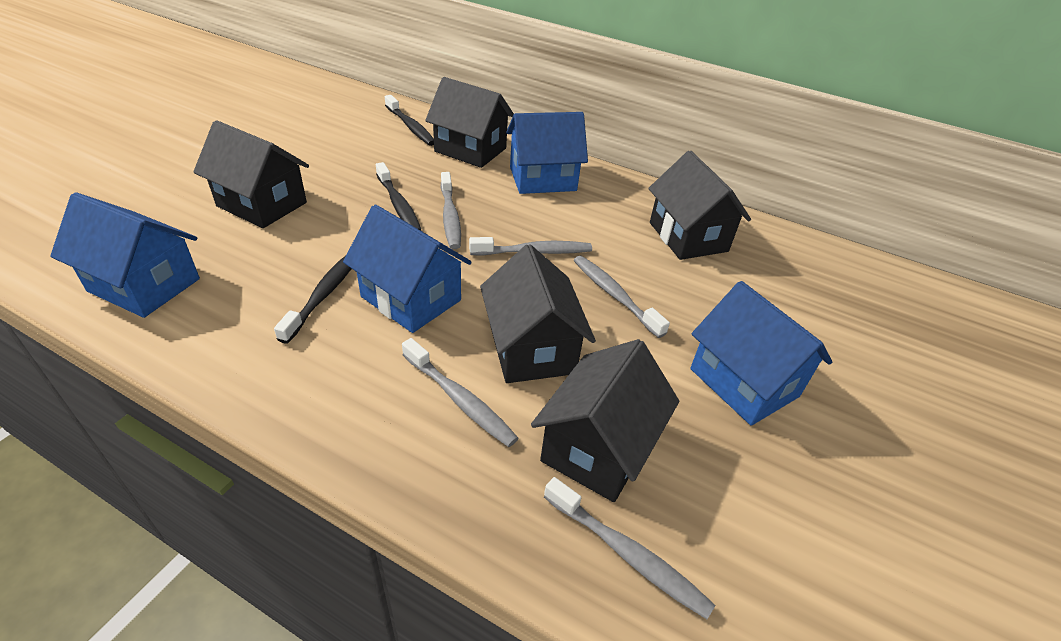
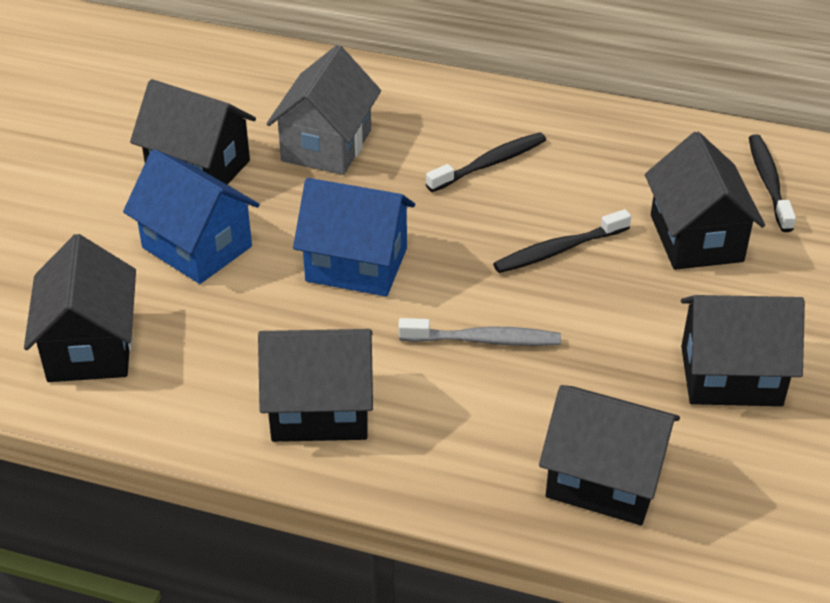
black house: 5 -> 6
blue house: 4 -> 2
grey house: 0 -> 1
grey toothbrush: 5 -> 1

